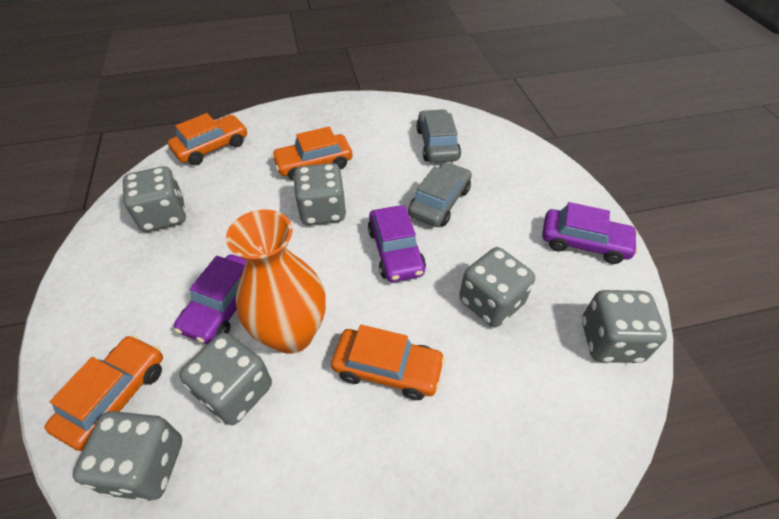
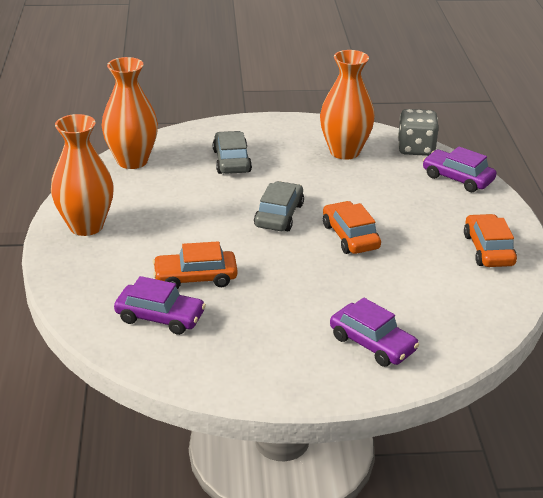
grey dice: 6 -> 1
orange car: 4 -> 3
orange vase: 1 -> 3

